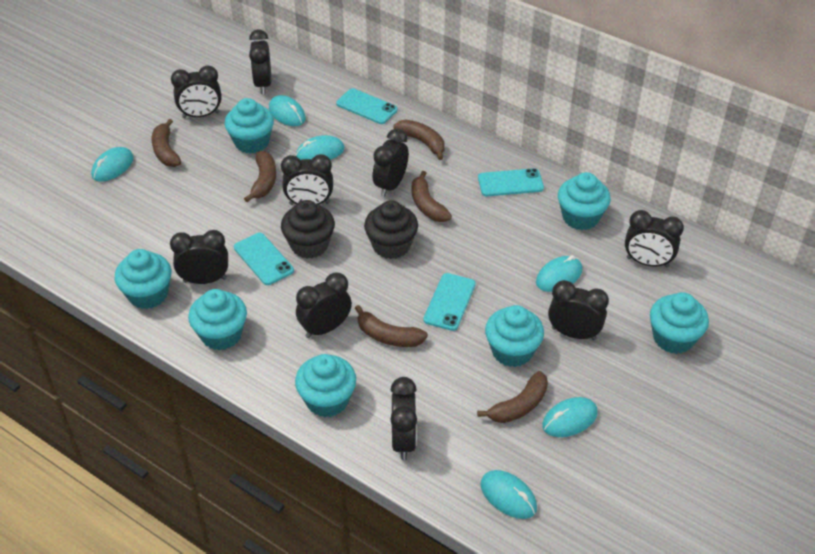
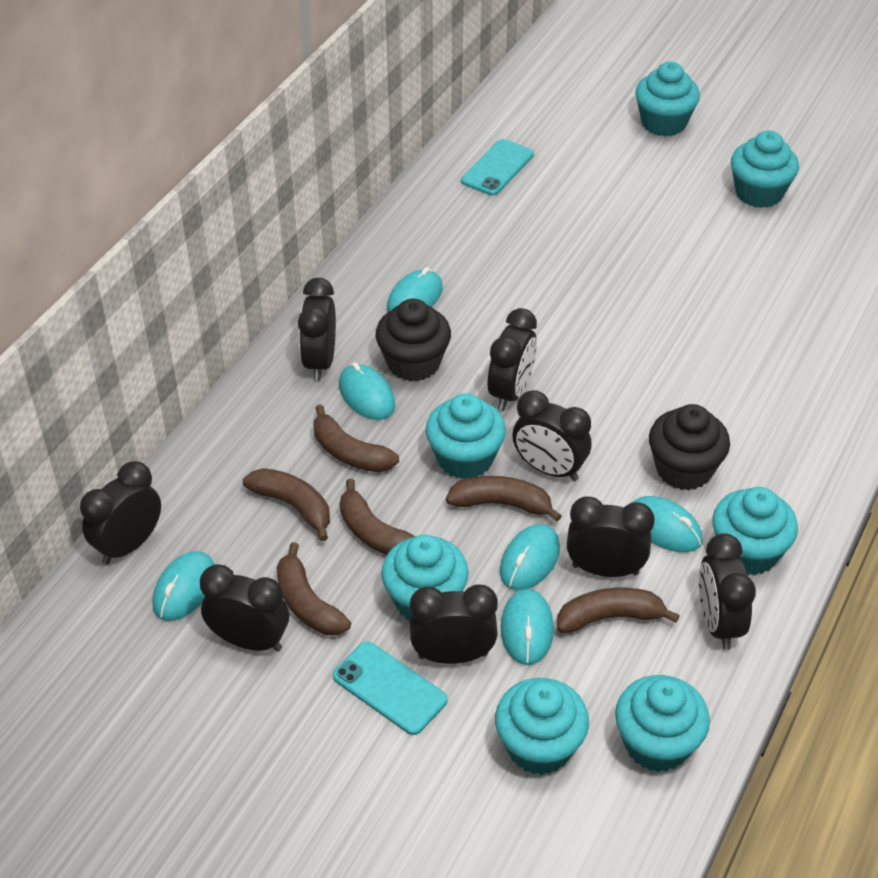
black clock: 9 -> 8
turquoise phone: 4 -> 2

